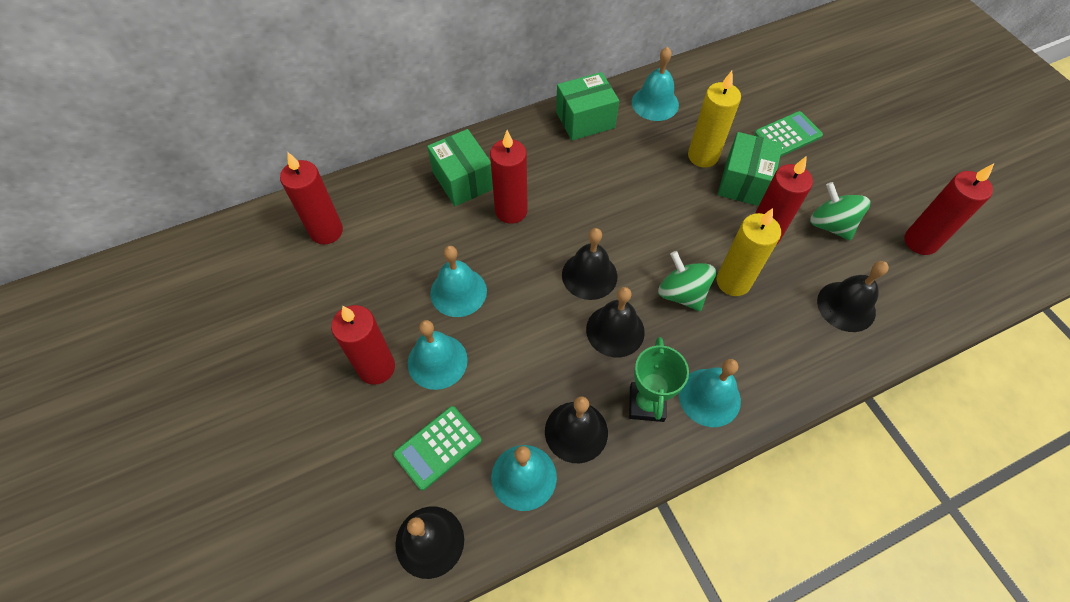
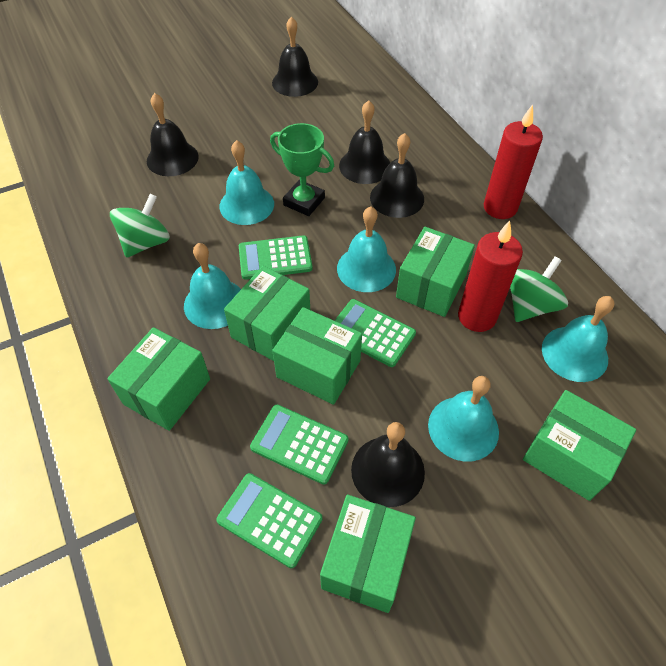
green box: 3 -> 6
green calculator: 2 -> 4
red candle: 5 -> 2
yellow candle: 2 -> 0

